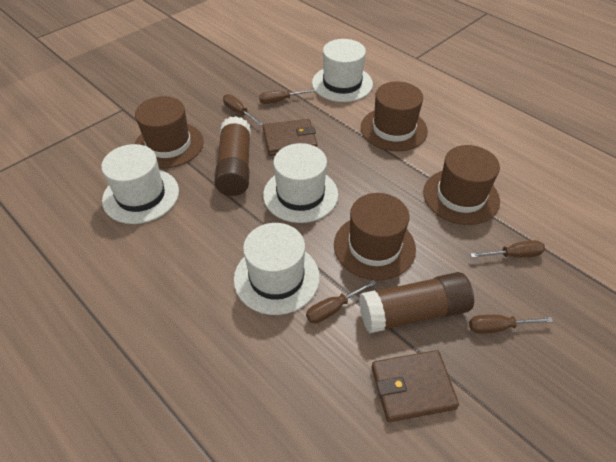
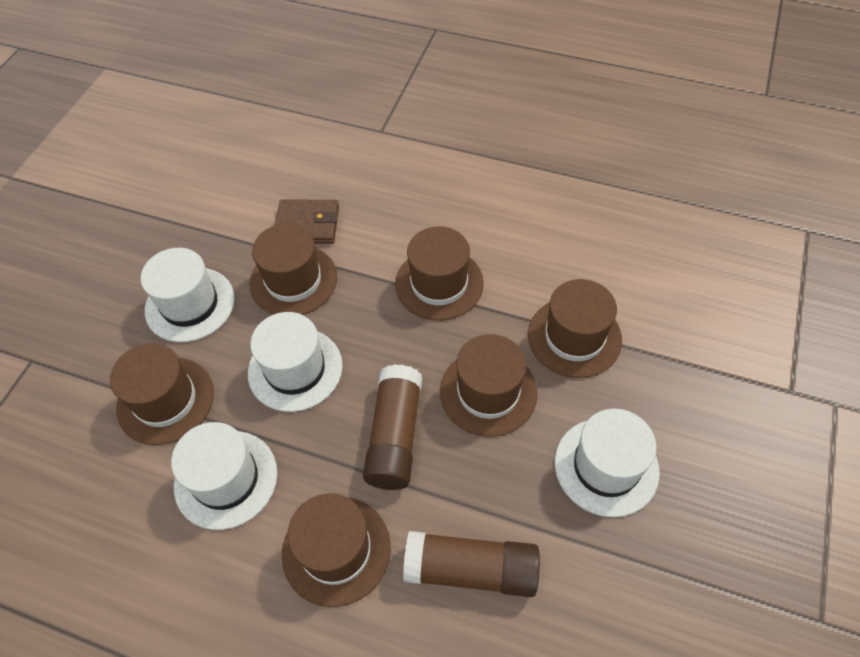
brown hat: 4 -> 6
brown screwdriver: 5 -> 0
brown wallet: 2 -> 1

